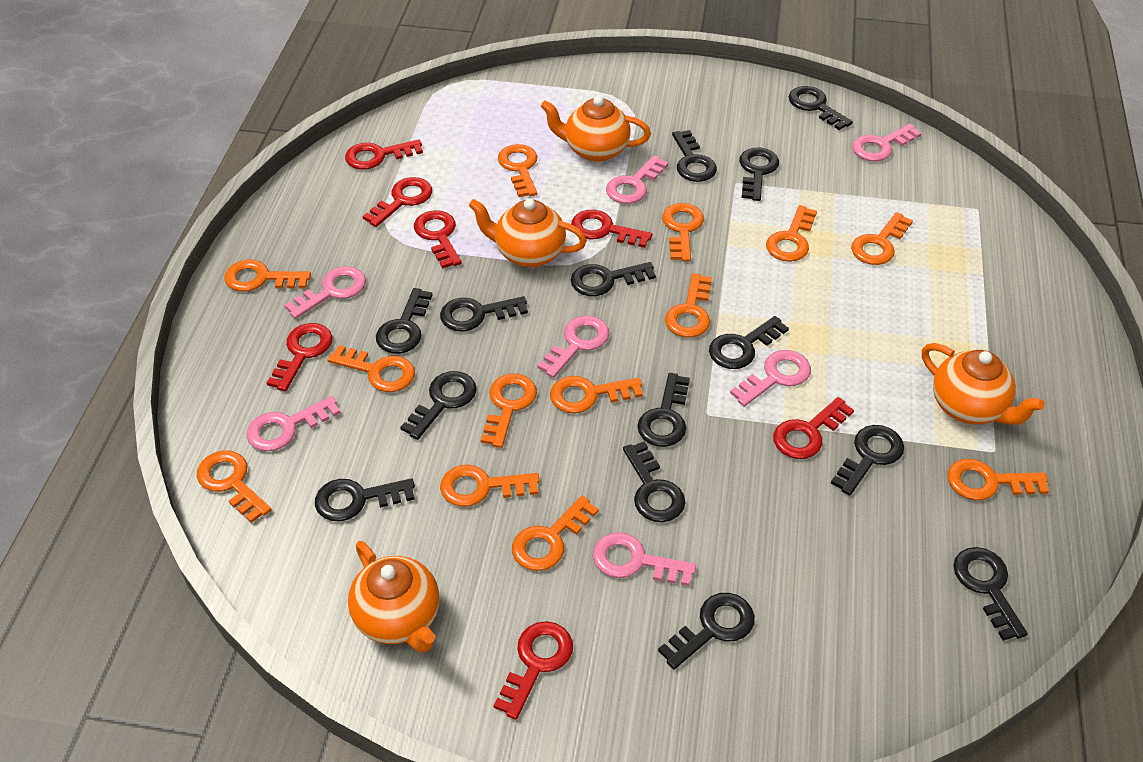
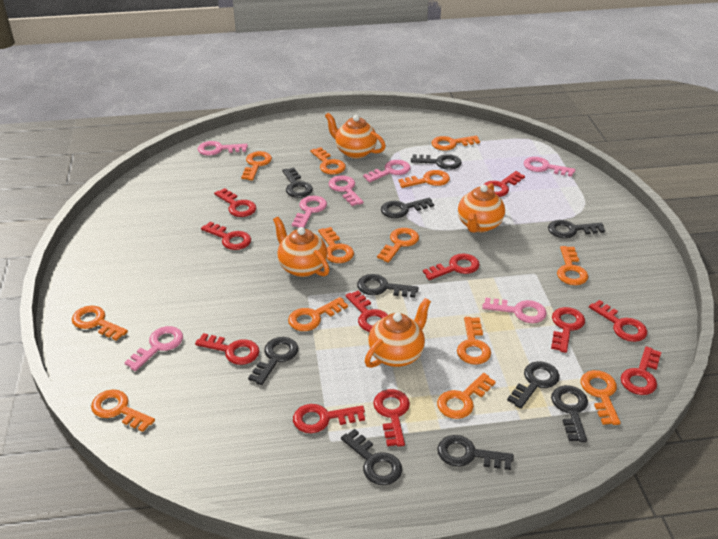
black key: 14 -> 10
red key: 7 -> 11

